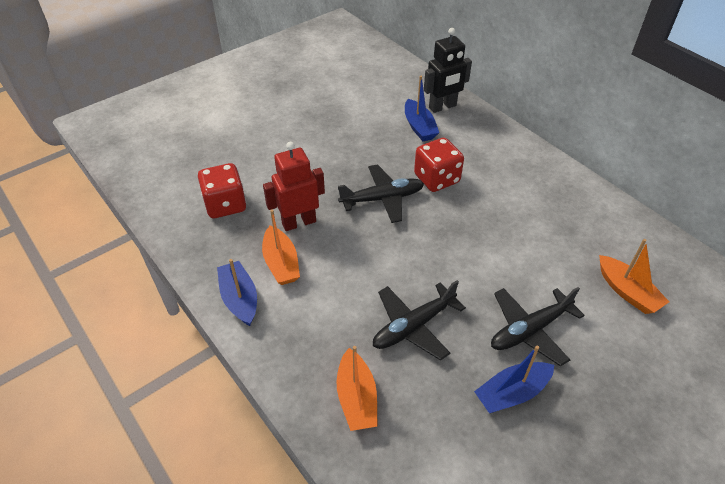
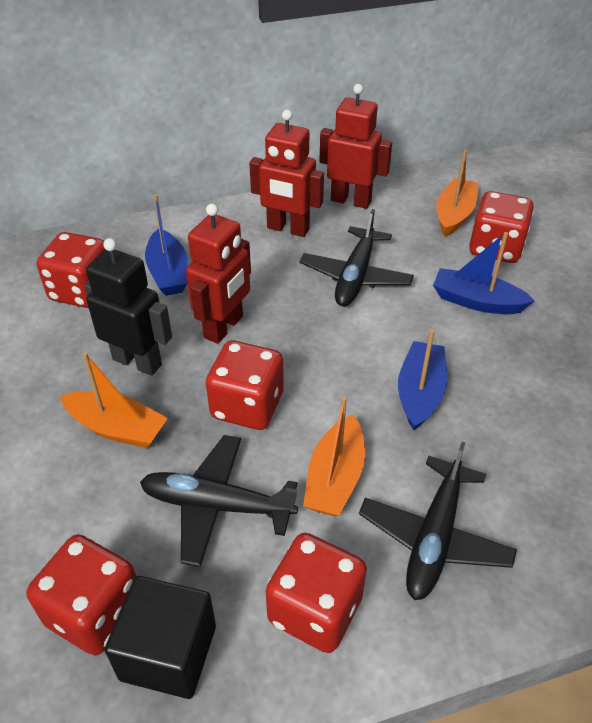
black cube: 0 -> 1
red dice: 2 -> 5
red robot: 1 -> 3

